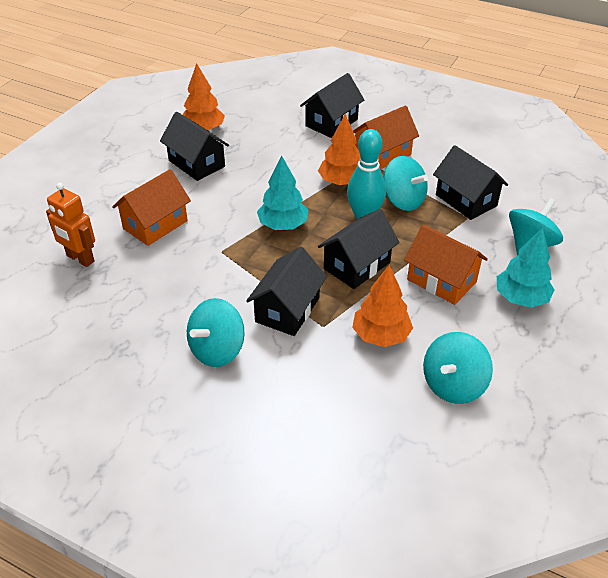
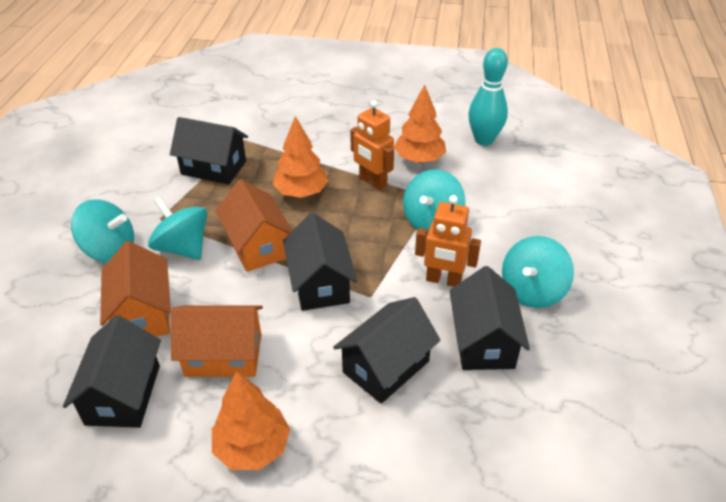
orange robot: 1 -> 2
turquoise tree: 2 -> 0

